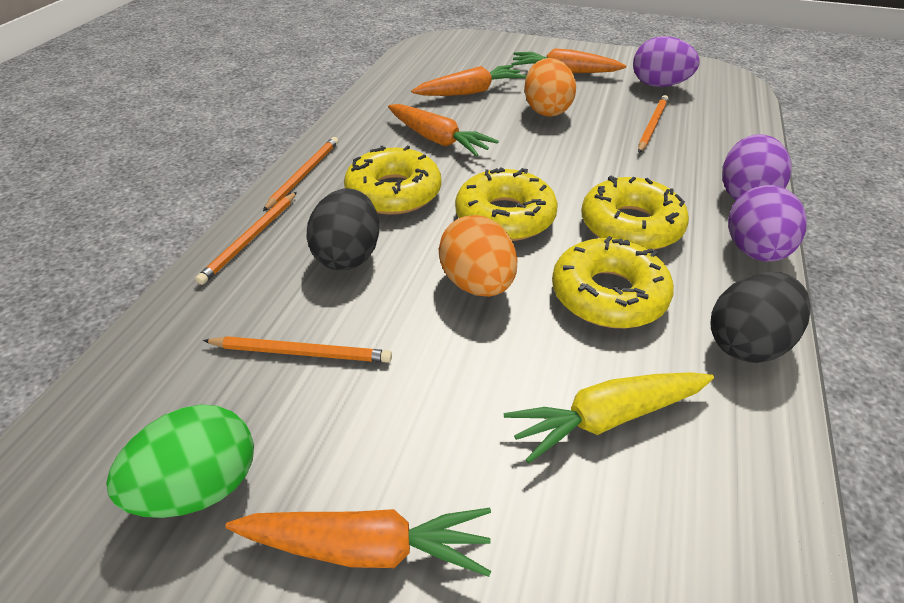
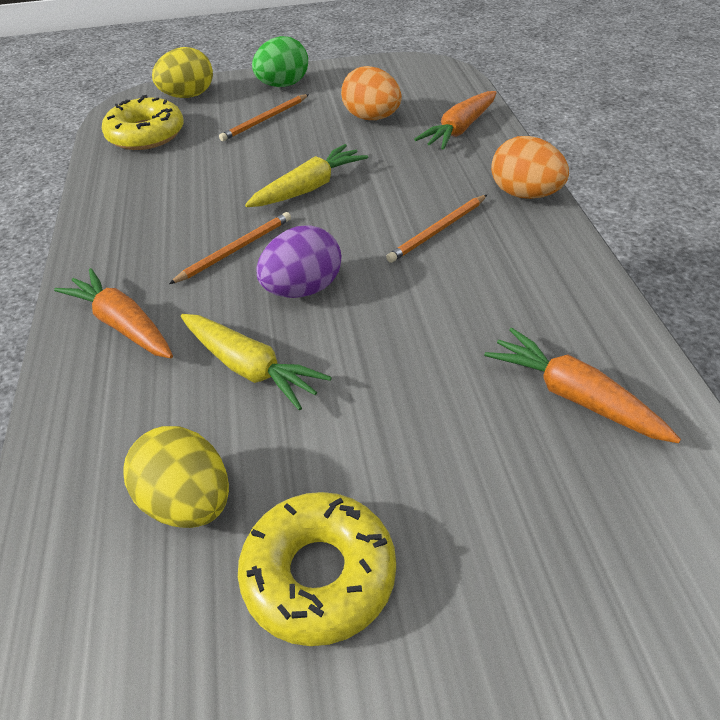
black egg: 2 -> 0
orange carrot: 4 -> 3
orange pencil: 4 -> 3
purple egg: 3 -> 1
yellow carrot: 1 -> 2
yellow donut: 4 -> 2
yellow egg: 0 -> 2

